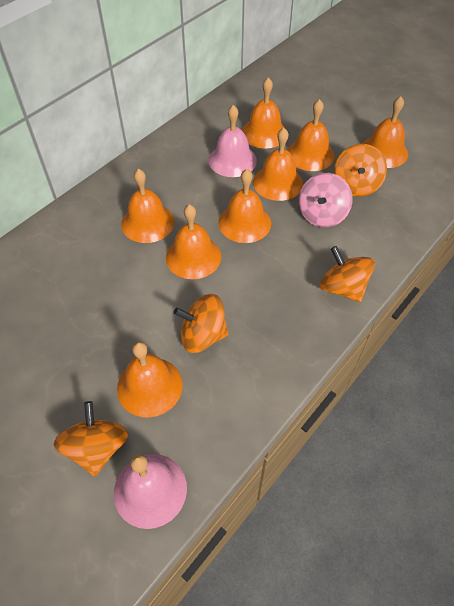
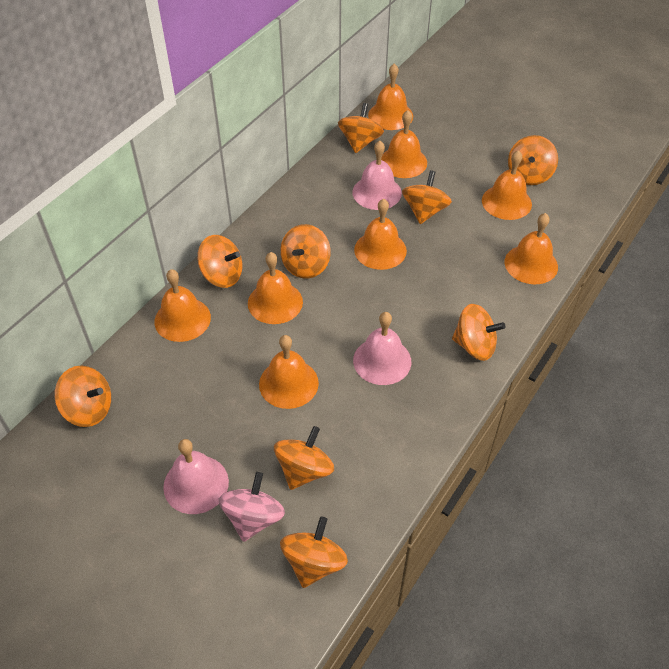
orange spinning top: 4 -> 9
pink bell: 2 -> 3

